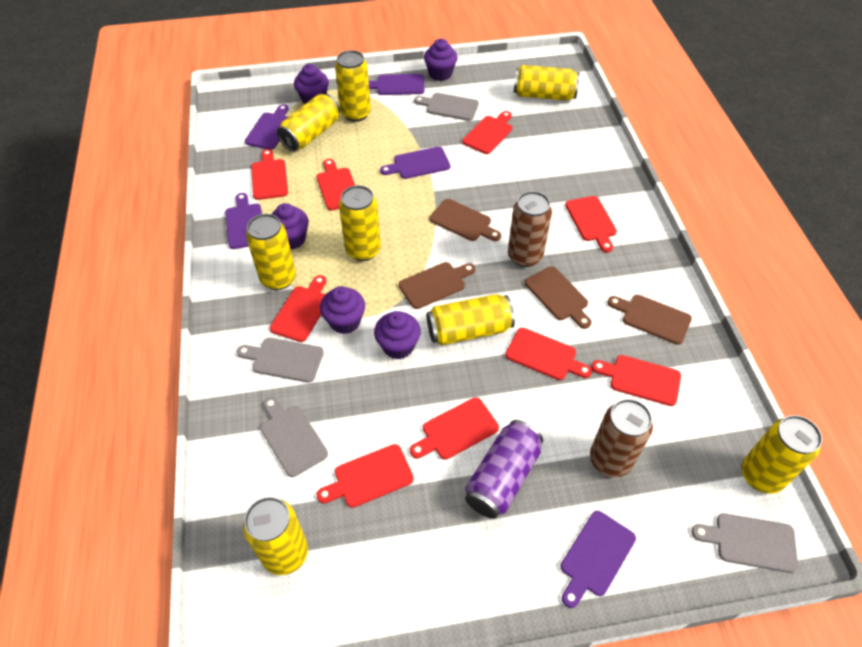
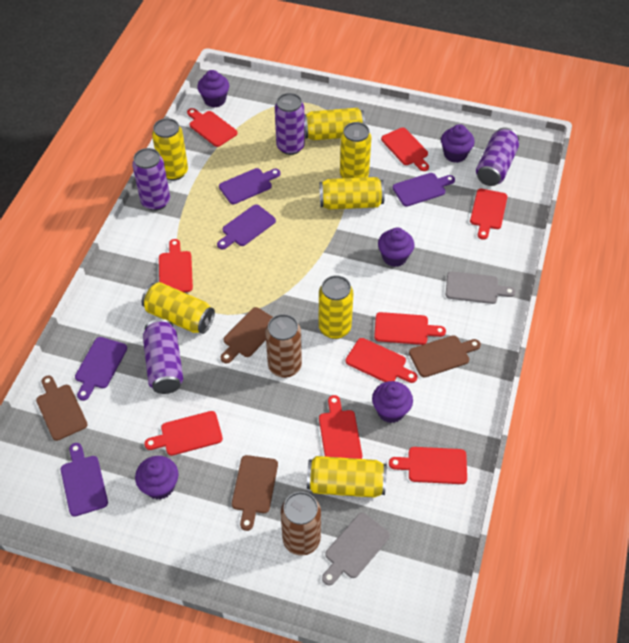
grey cutting board: 4 -> 2
purple can: 1 -> 4
yellow can: 8 -> 7

